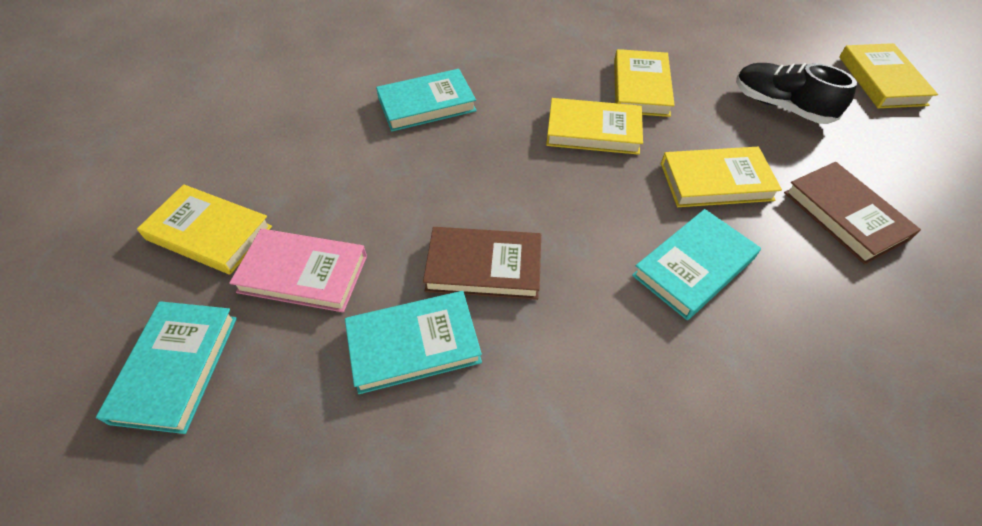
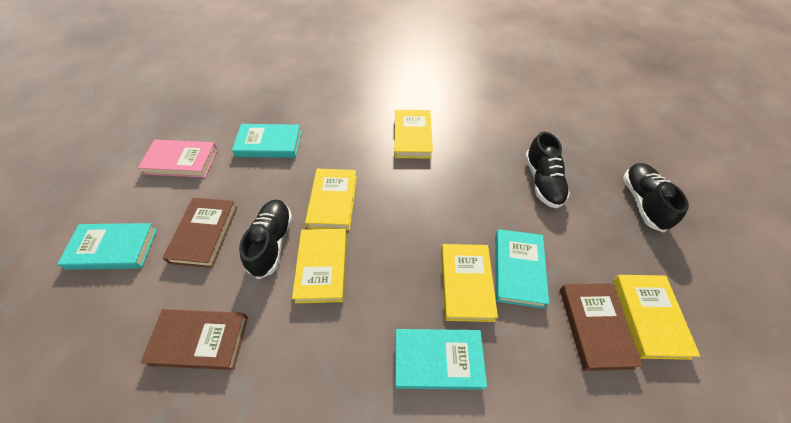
black shoe: 1 -> 3
brown book: 2 -> 3

